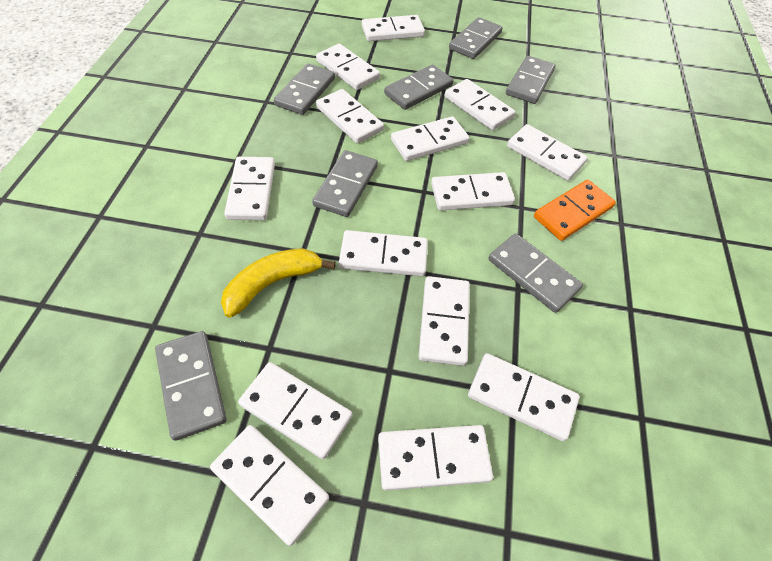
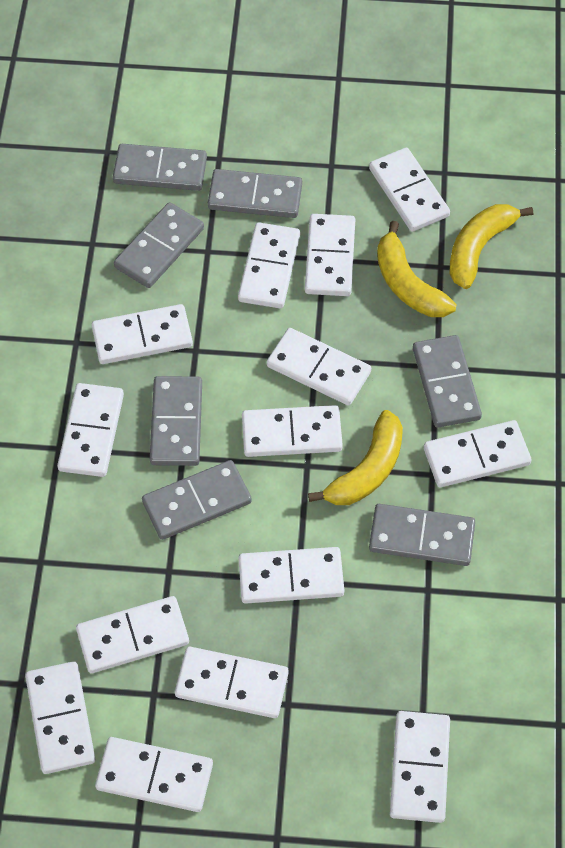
orange domino: 1 -> 0
yellow banana: 1 -> 3

